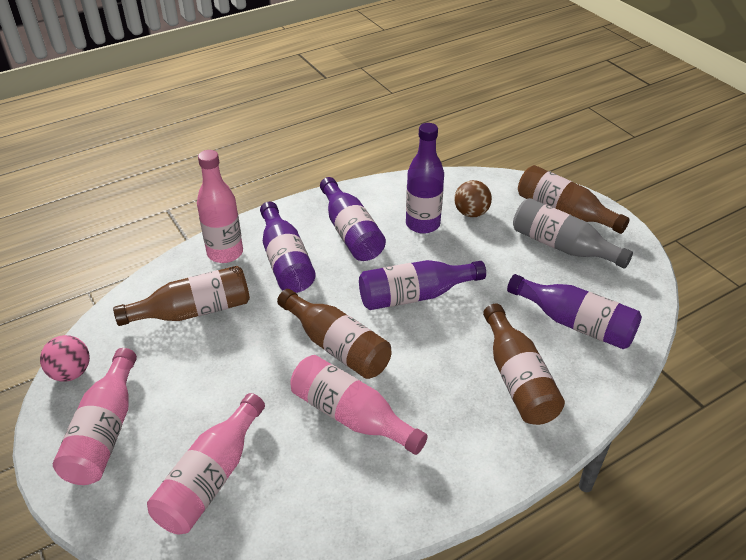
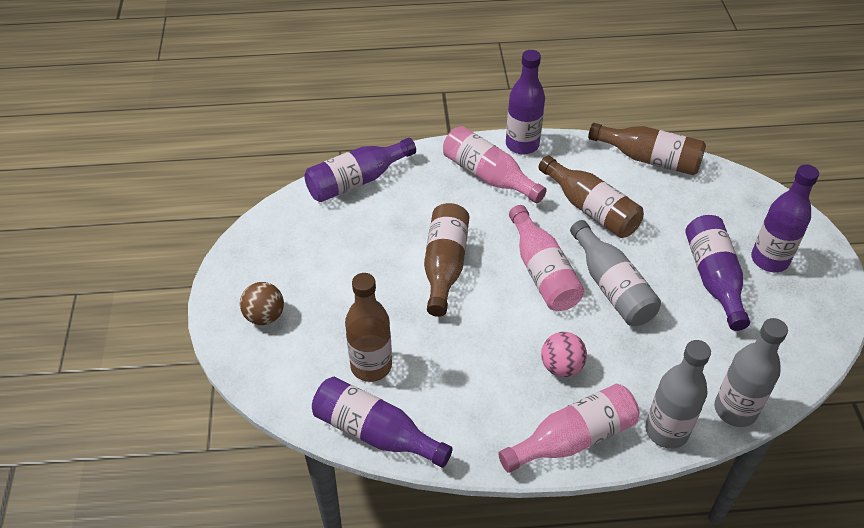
grey bottle: 1 -> 3
pink bottle: 4 -> 3

